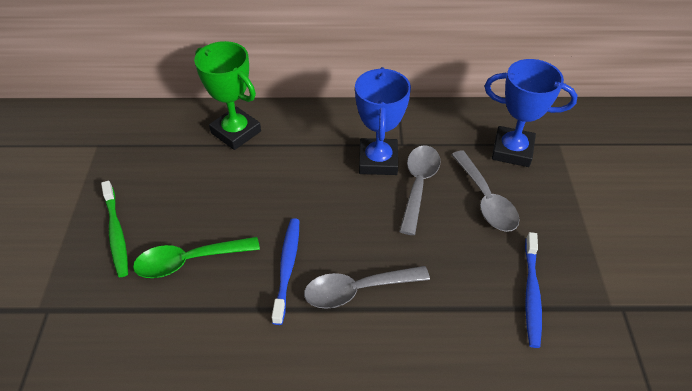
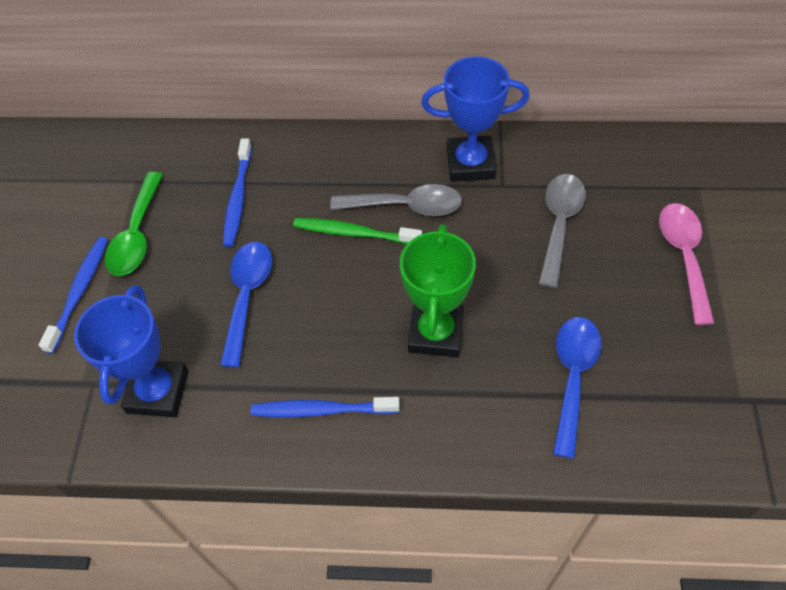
blue spoon: 0 -> 2
blue toothbrush: 2 -> 3
grey spoon: 3 -> 2
pink spoon: 0 -> 1

